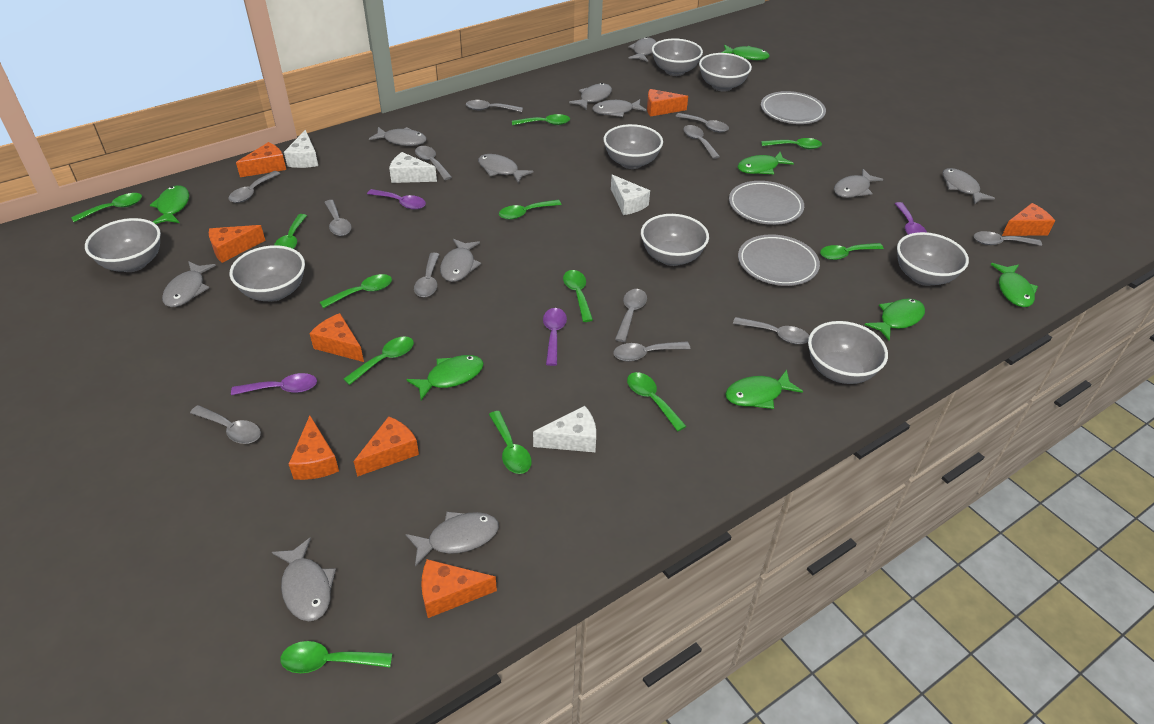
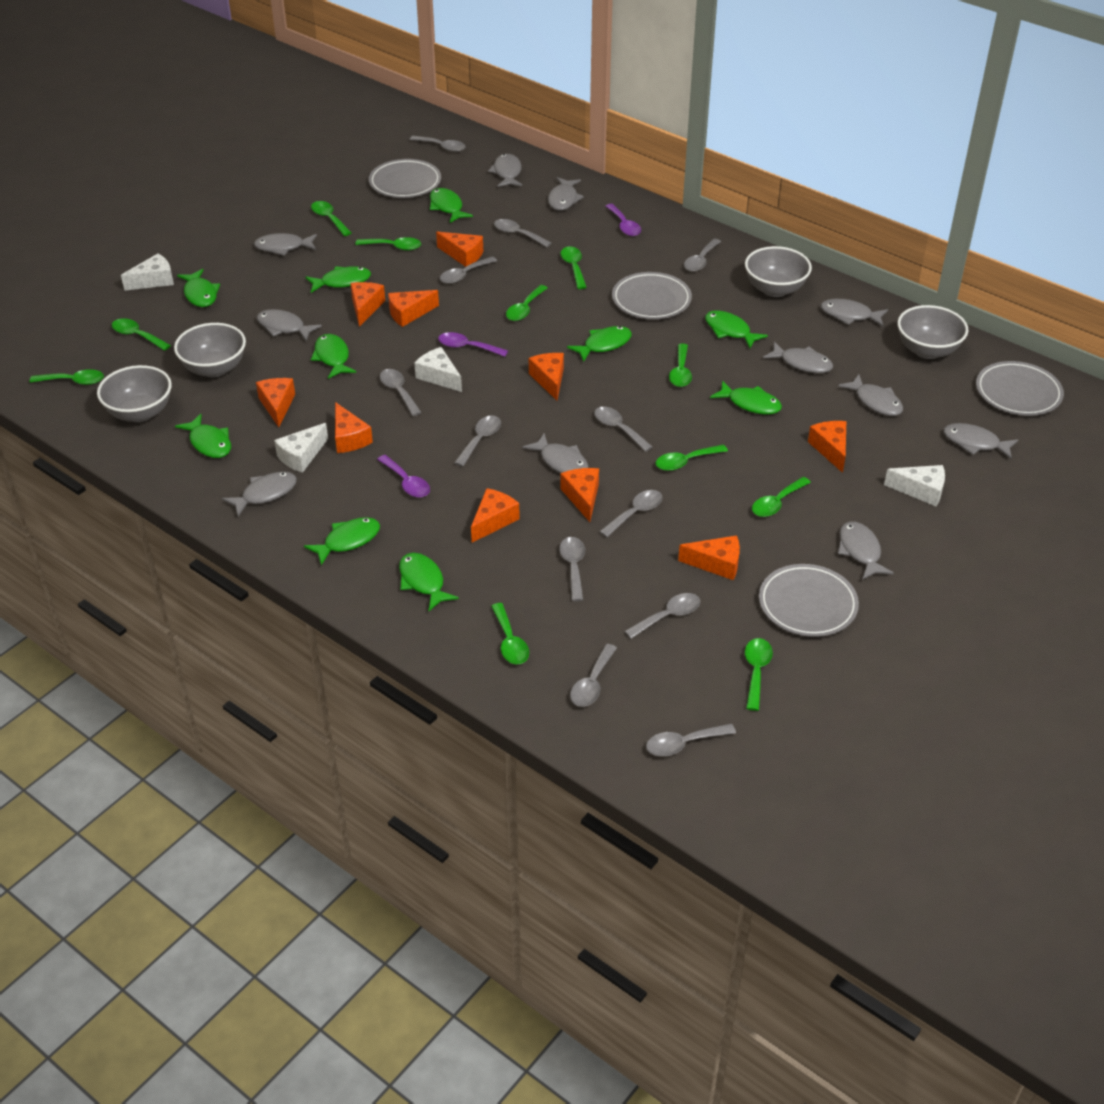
green fish: 7 -> 10
green spoon: 12 -> 11
grey bowl: 8 -> 4
grey plate: 3 -> 4
orange cheese: 8 -> 10
purple spoon: 4 -> 3

